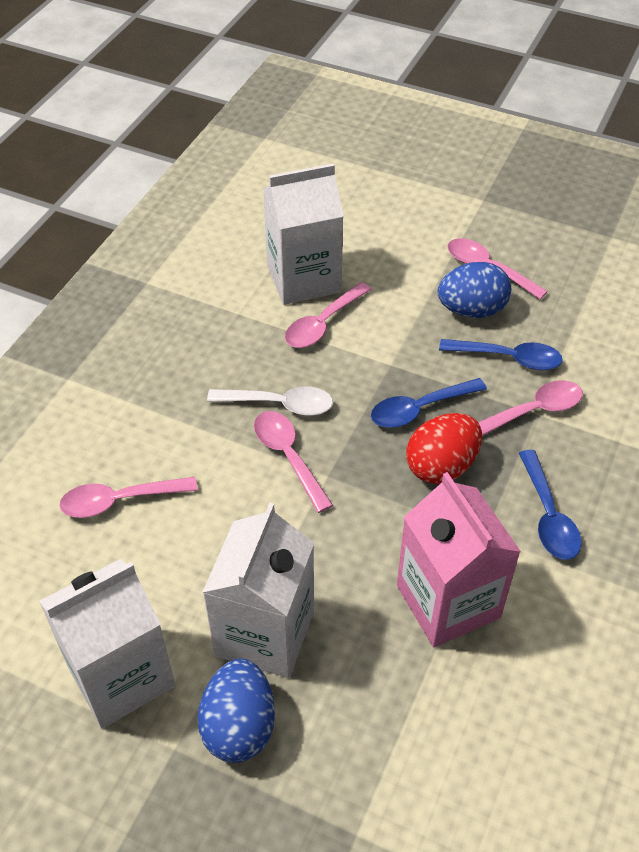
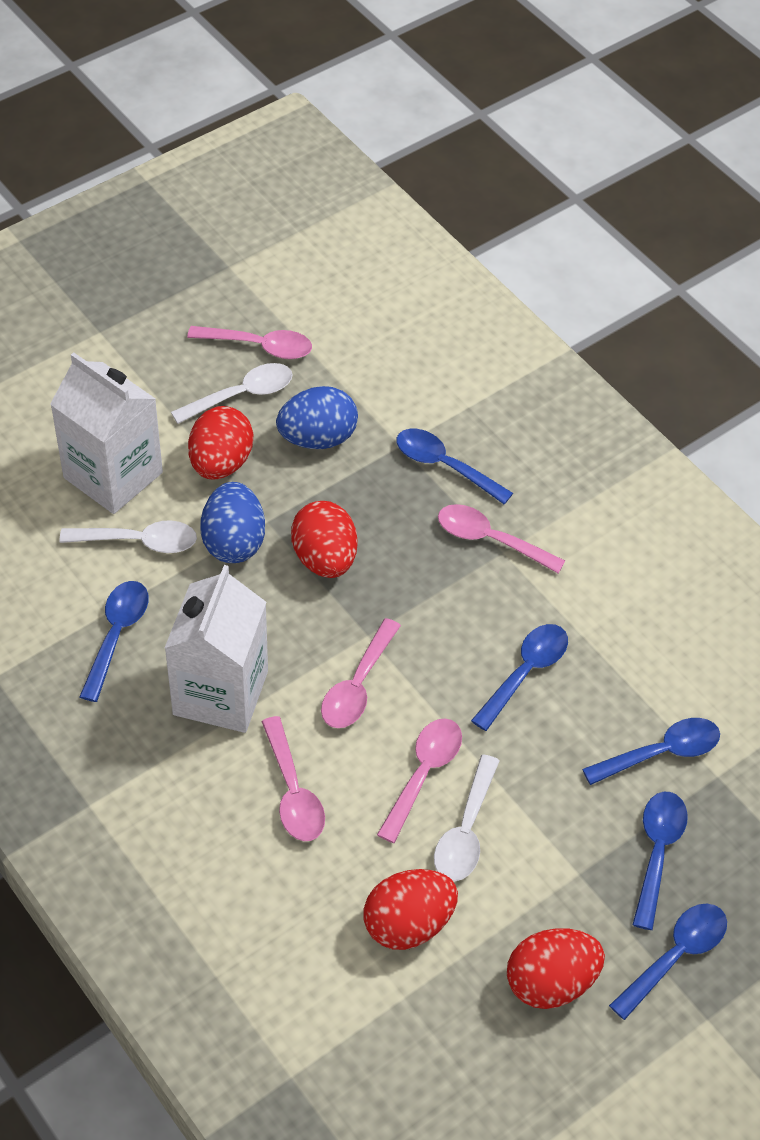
blue spoon: 3 -> 6
pink carton: 1 -> 0
red egg: 1 -> 4
white carton: 3 -> 2
white spoon: 1 -> 3

